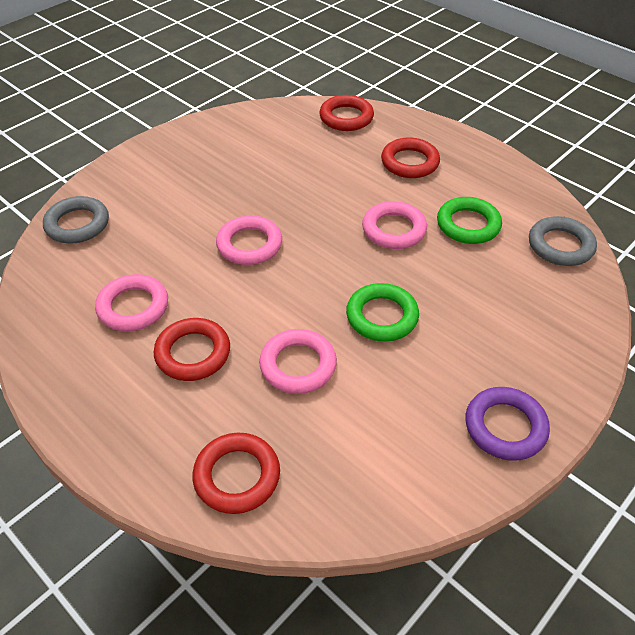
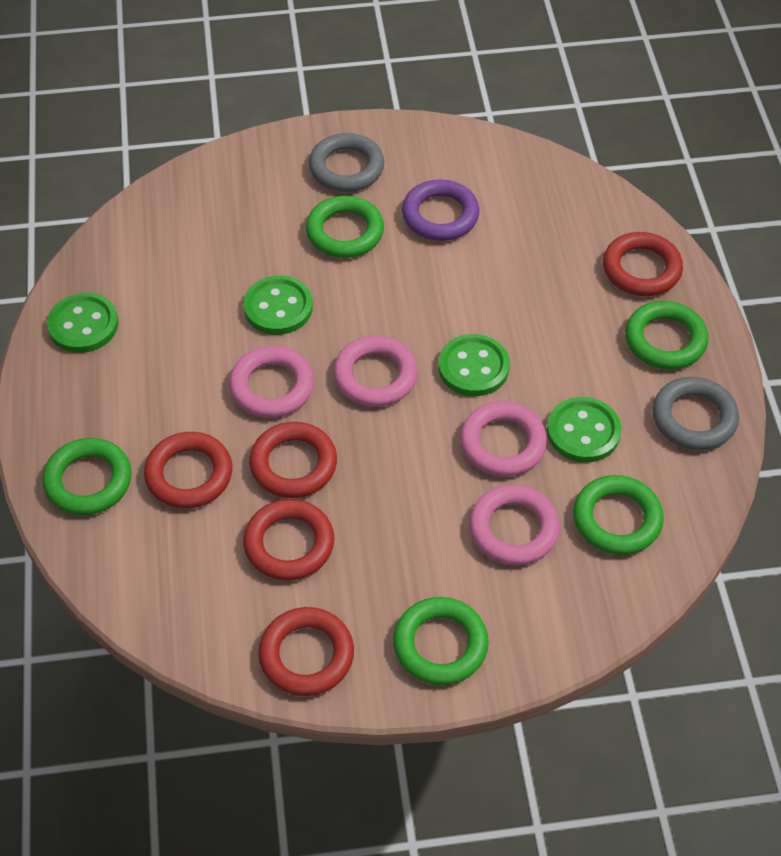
green button: 0 -> 4
green ring: 2 -> 5
red ring: 4 -> 5

